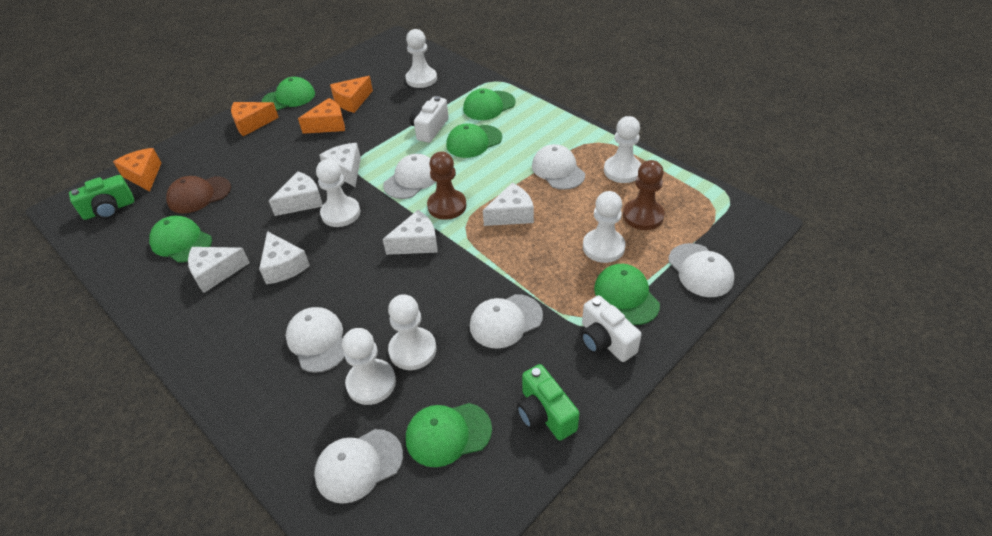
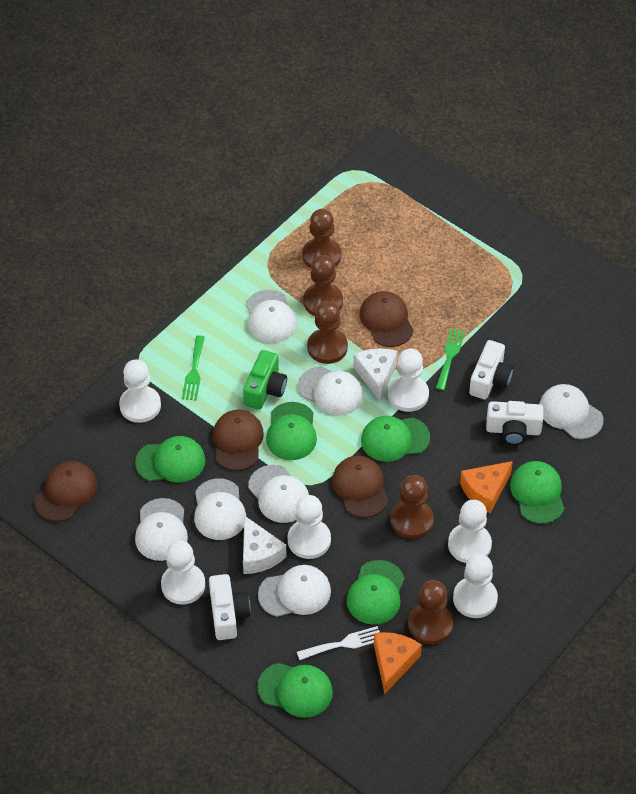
brown cap: 1 -> 4
brown pawn: 2 -> 5
green camera: 2 -> 1
green fork: 0 -> 2
orange cheese: 4 -> 2
white camera: 2 -> 3
white cap: 6 -> 7
white cheese: 6 -> 2
white fork: 0 -> 1

